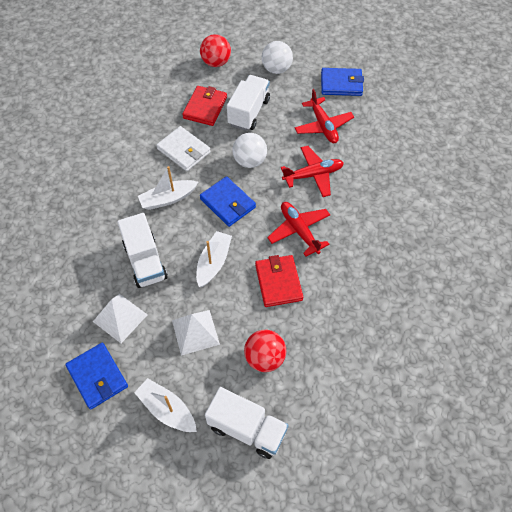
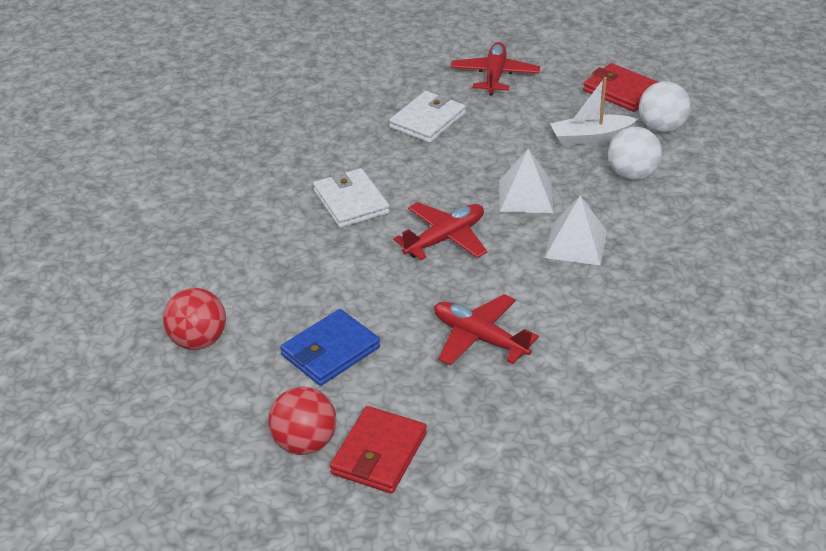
blue wallet: 3 -> 1
white boat: 3 -> 1
white truck: 3 -> 0
white wallet: 1 -> 2

